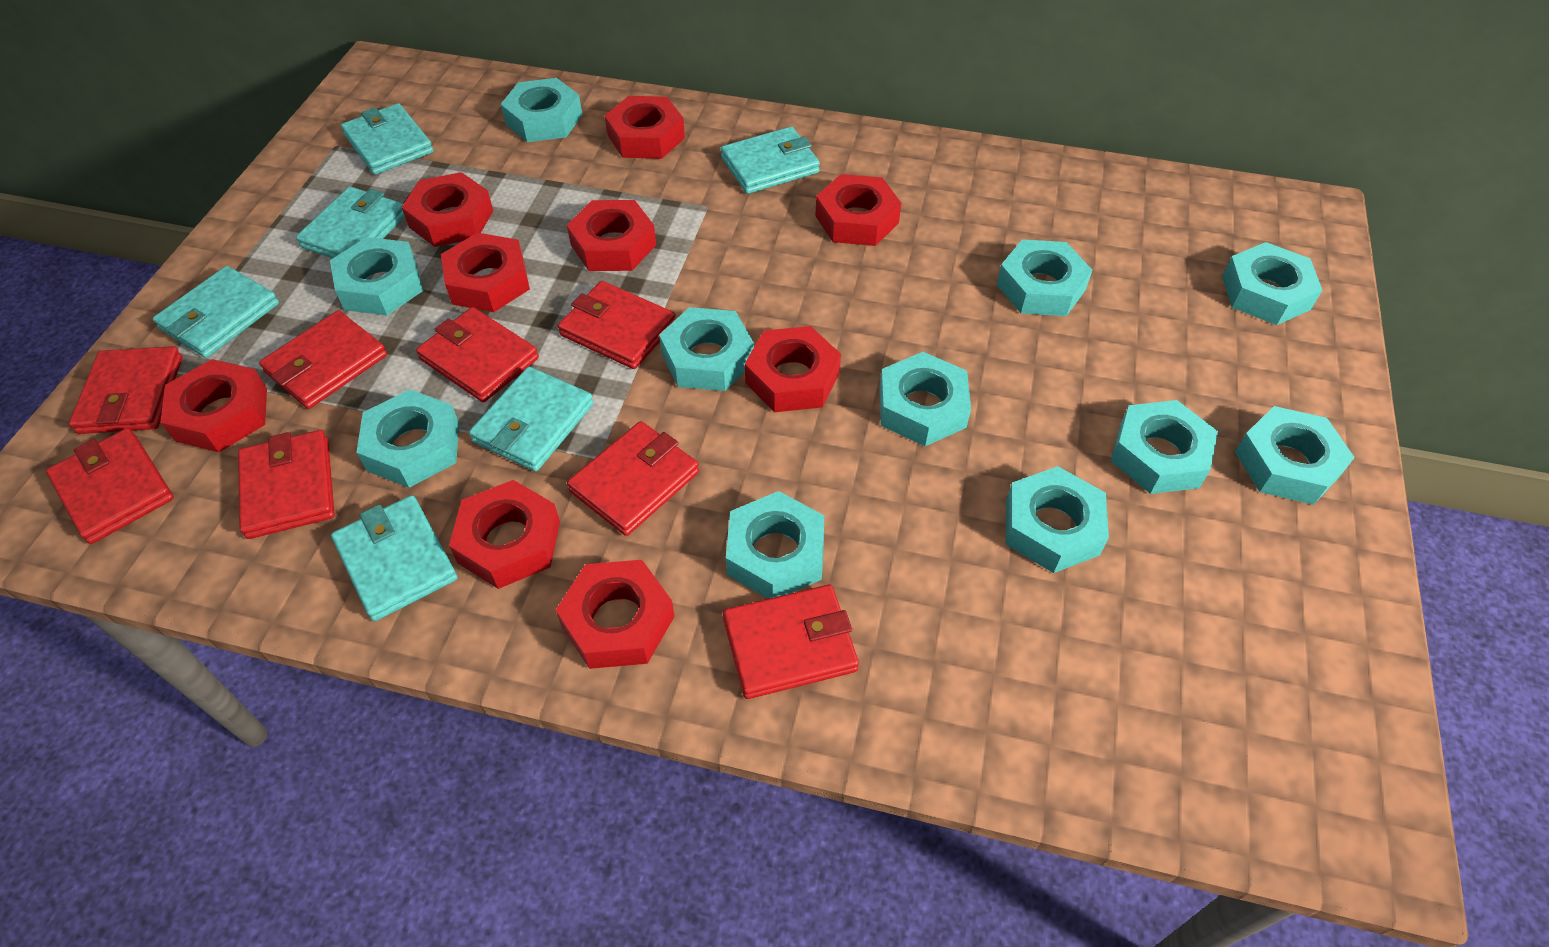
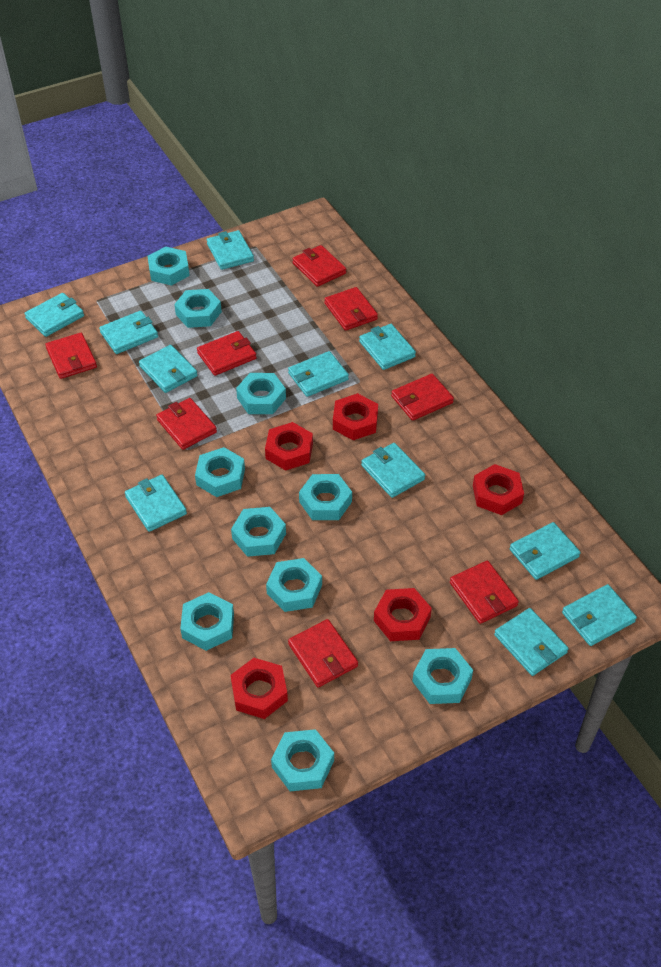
red nut: 9 -> 5
turquoise nut: 11 -> 10
turquoise wallet: 6 -> 11

